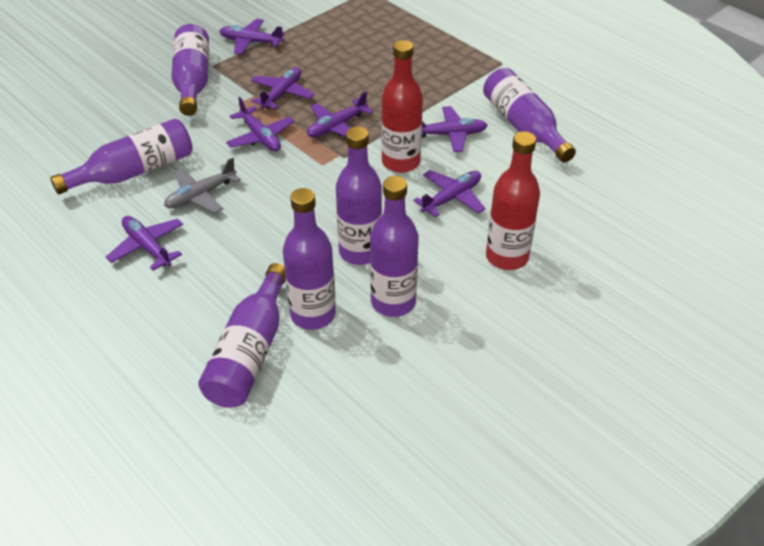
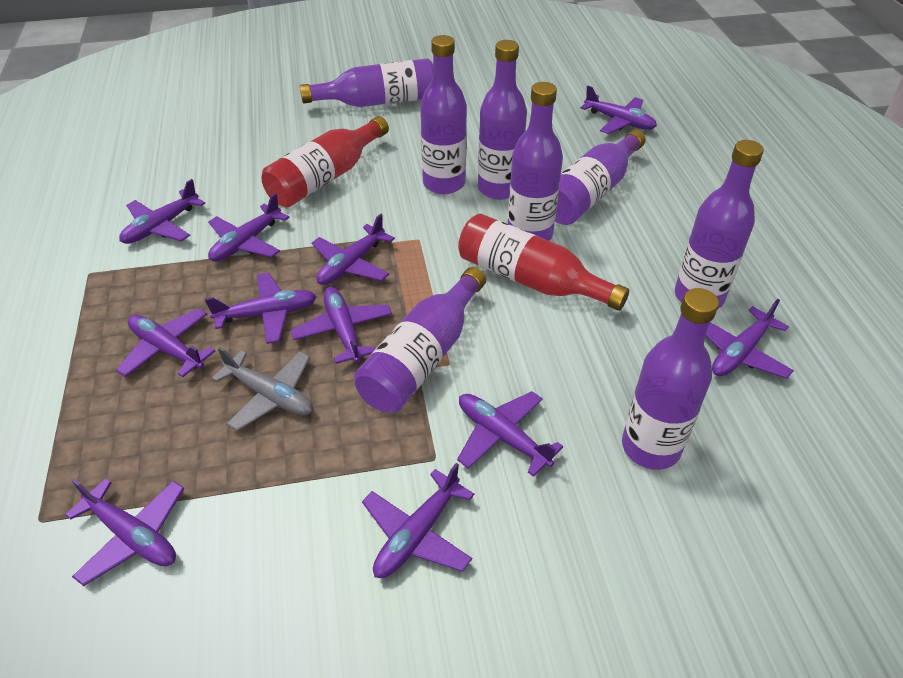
purple bottle: 7 -> 8
purple plane: 7 -> 11

